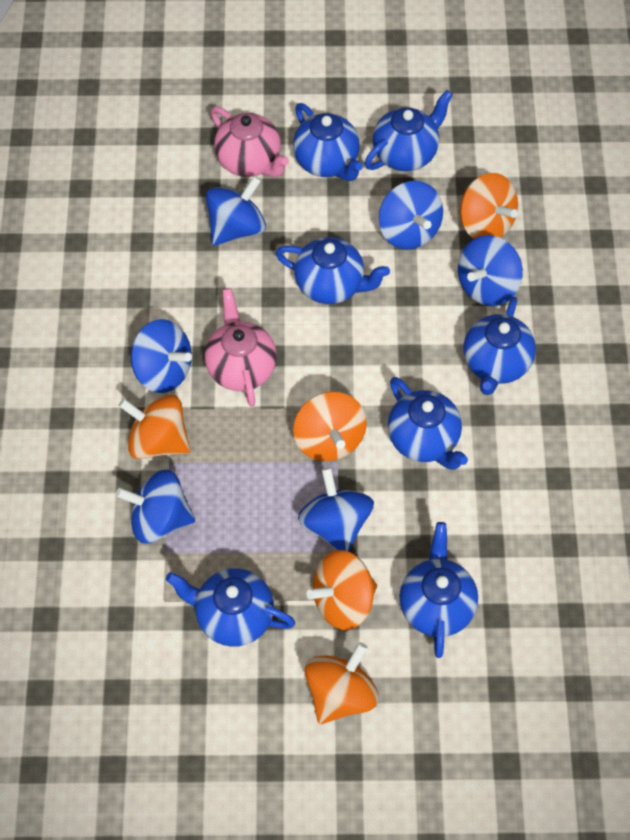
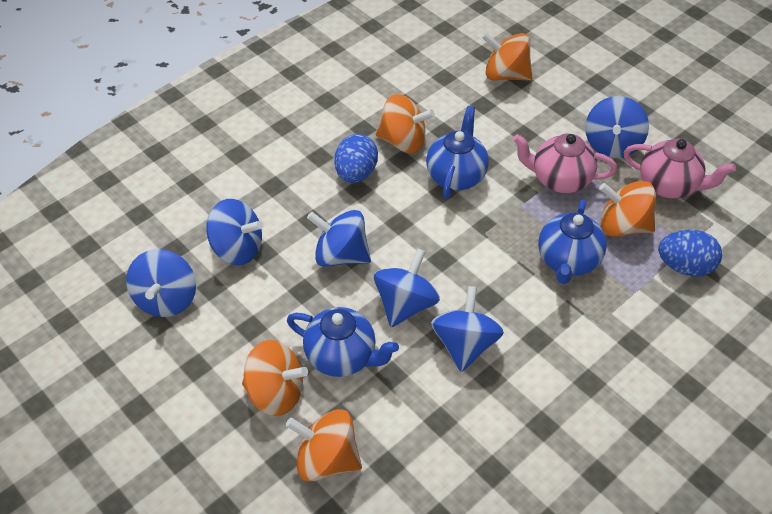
blue egg: 0 -> 2
blue teapot: 7 -> 3

